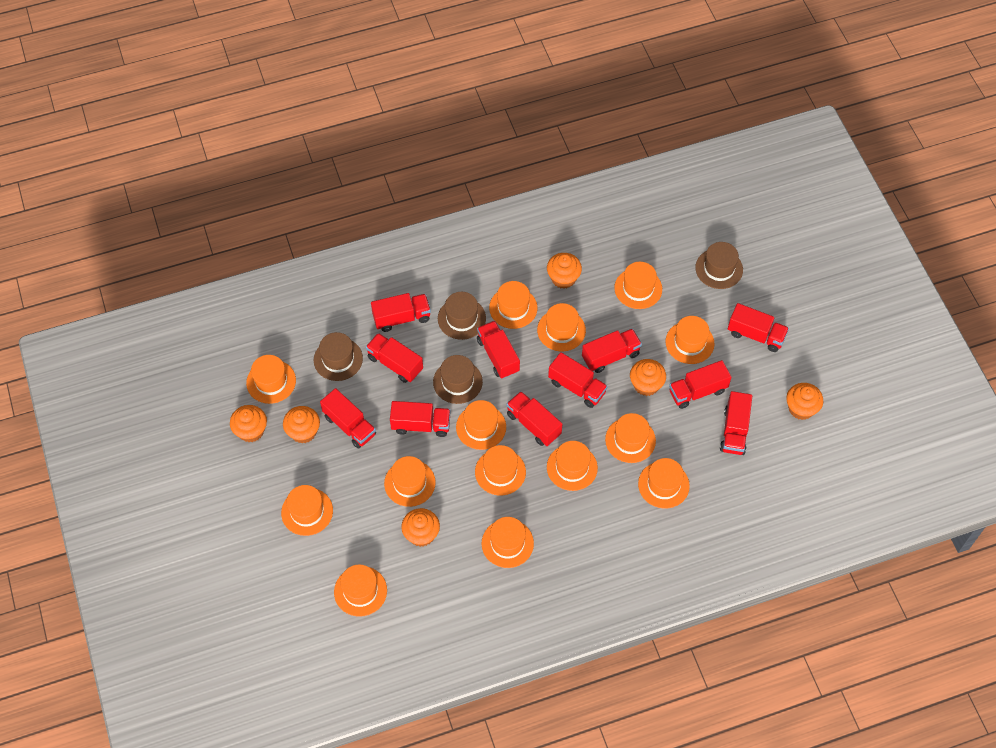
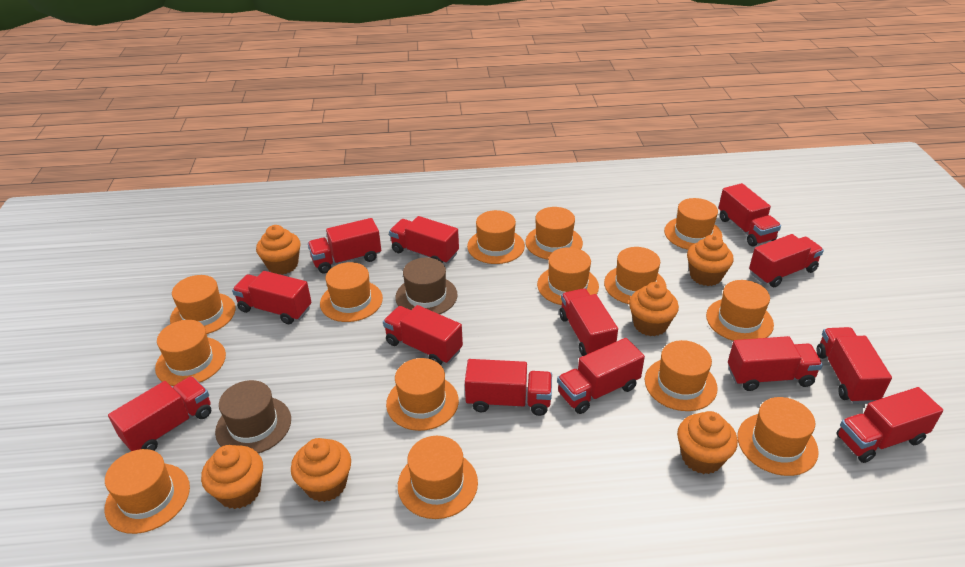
brown hat: 4 -> 2
red truck: 11 -> 13

